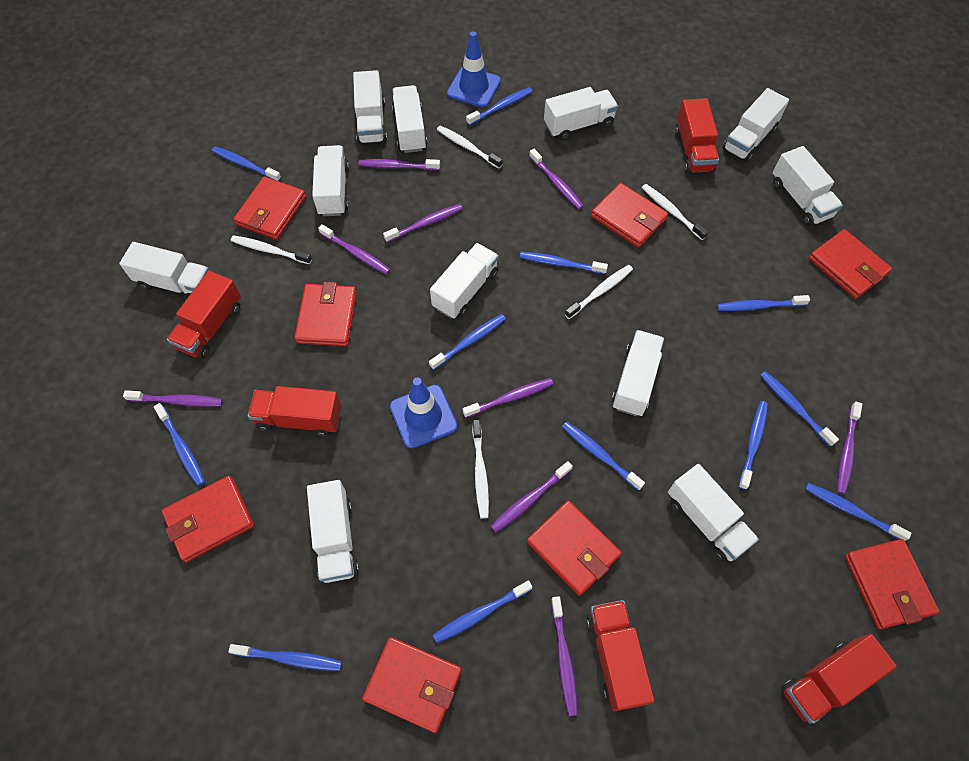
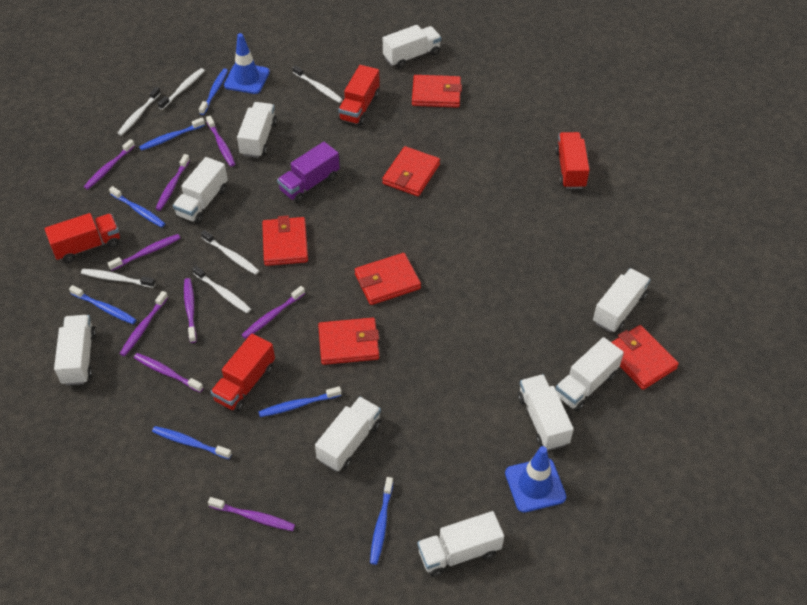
blue toothbrush: 12 -> 7
purple truck: 0 -> 1
red truck: 5 -> 4
red wallet: 8 -> 6
white toothbrush: 5 -> 6
white truck: 11 -> 9

